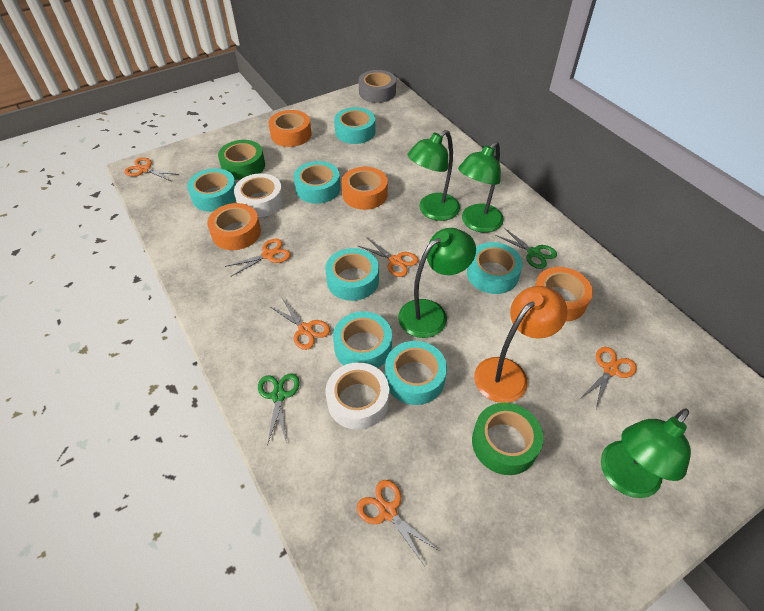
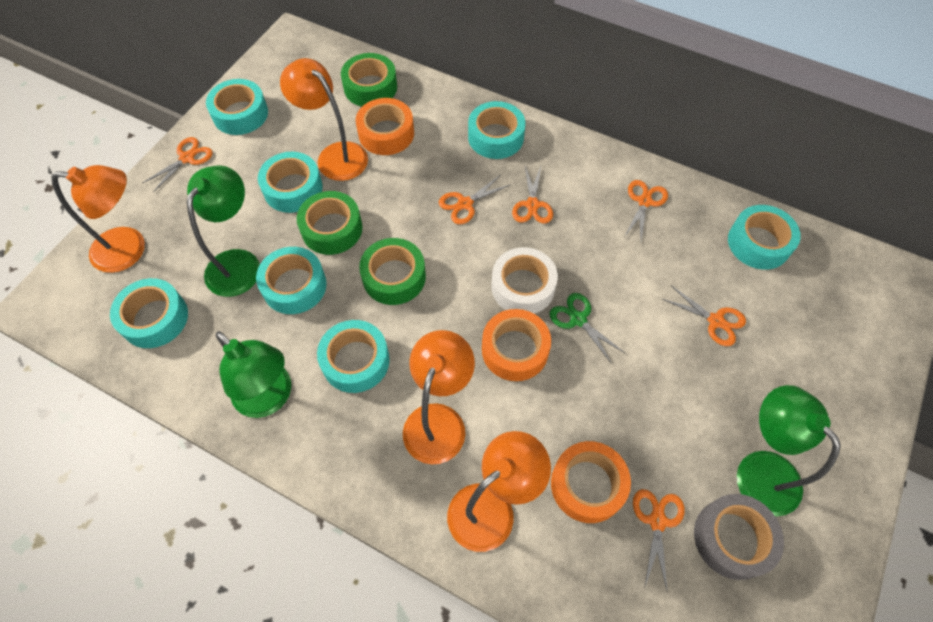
green lamp: 4 -> 3
green scissors: 2 -> 1
green tape: 2 -> 3
orange lamp: 1 -> 4
orange tape: 4 -> 3
white tape: 2 -> 1

